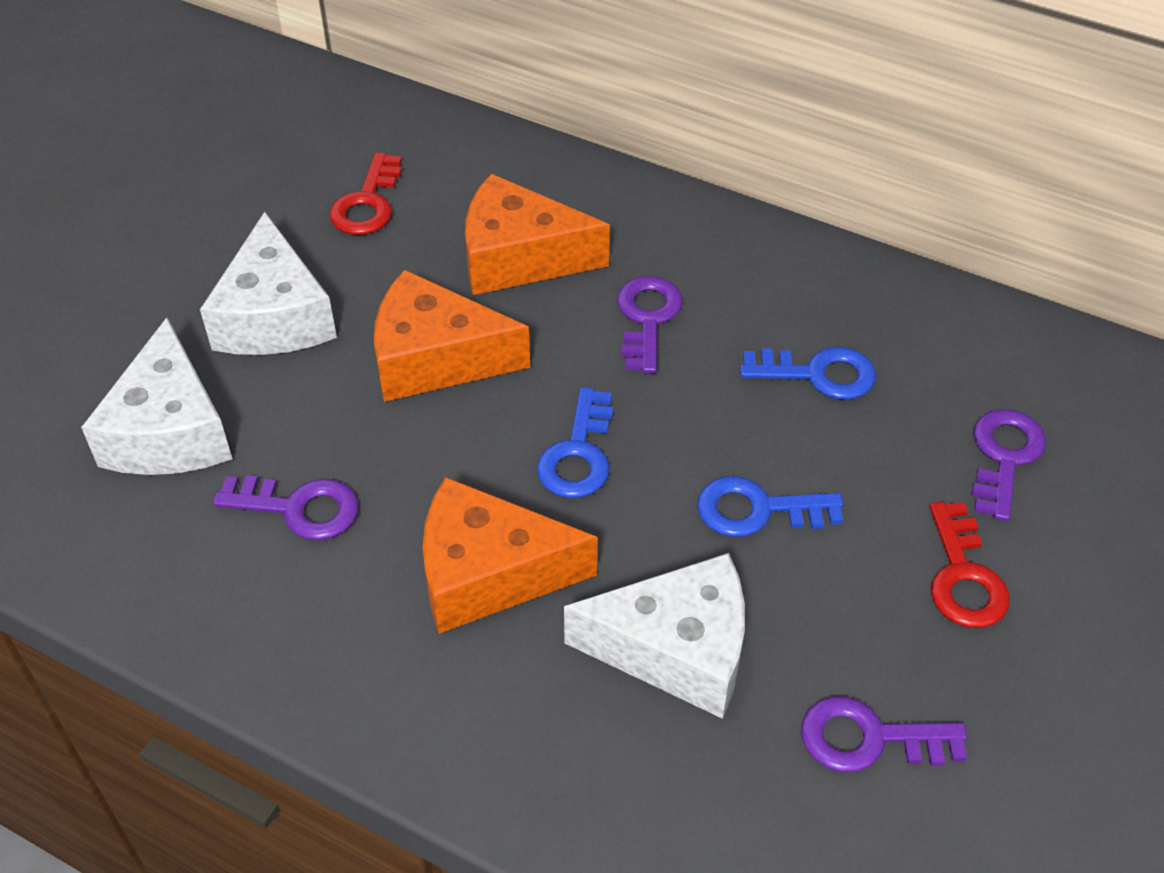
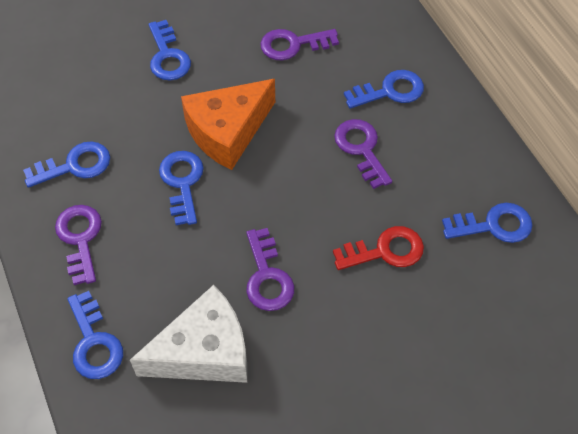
blue key: 3 -> 6
orange cheese: 3 -> 1
red key: 2 -> 1
white cheese: 3 -> 1

